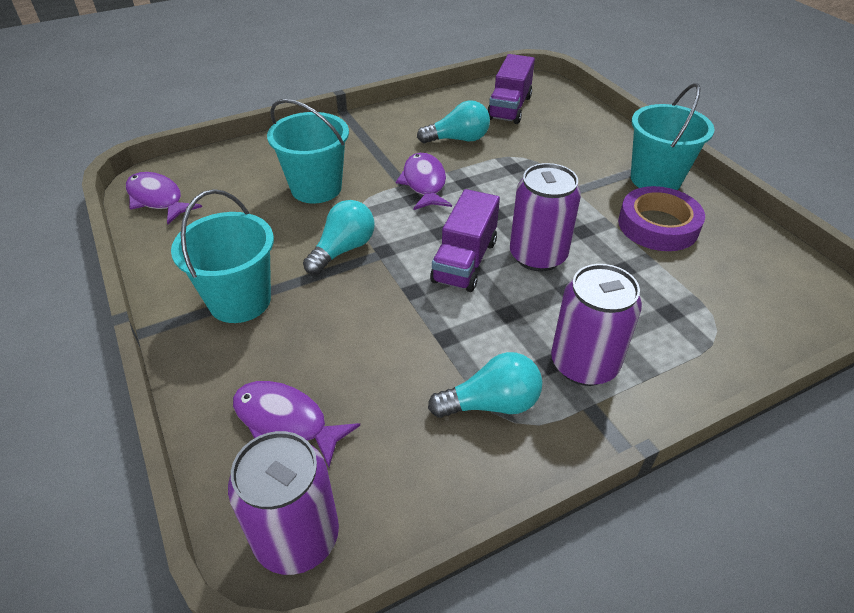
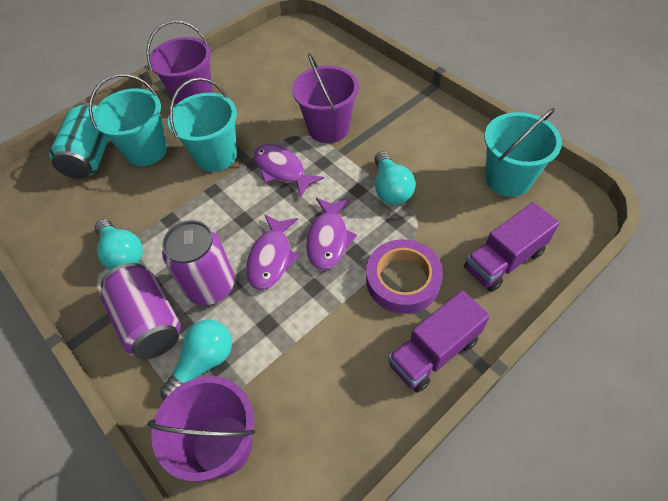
purple bucket: 0 -> 3
purple can: 3 -> 2
turquoise can: 0 -> 1

